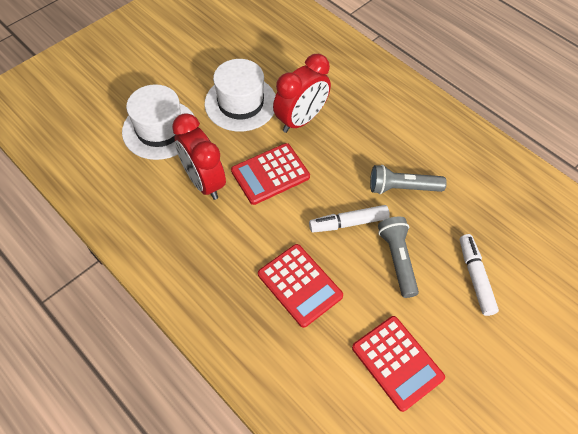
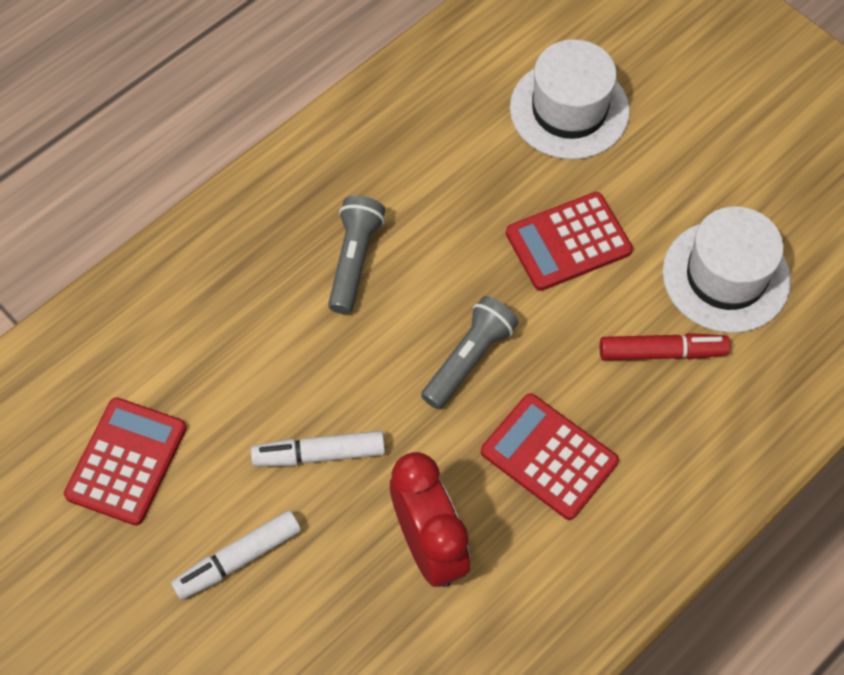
red clock: 2 -> 1
red marker: 0 -> 1

